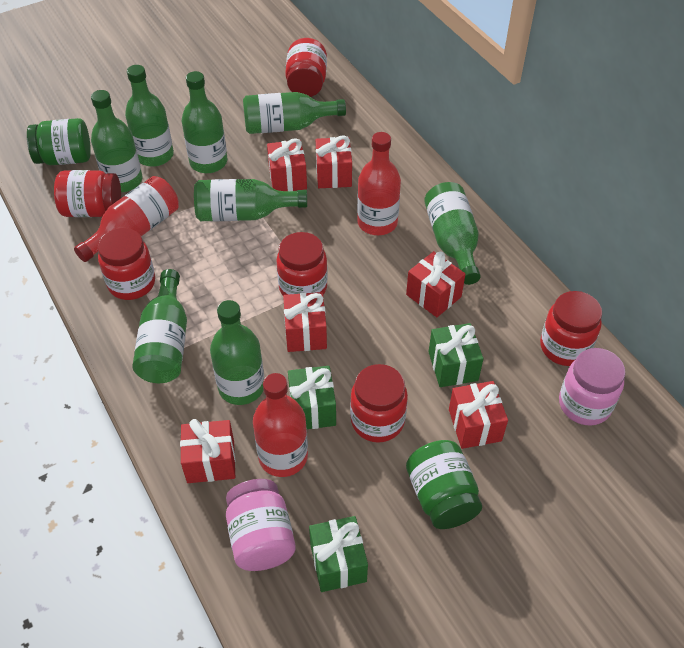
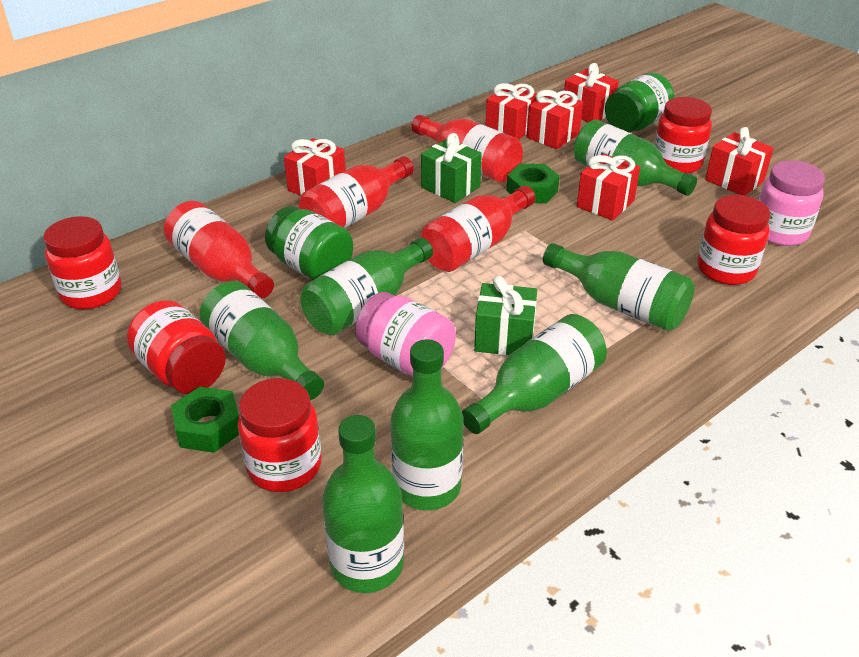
green bottle: 8 -> 7
green gift: 3 -> 2
green nut: 0 -> 2
red bottle: 3 -> 4
red jar: 6 -> 5

